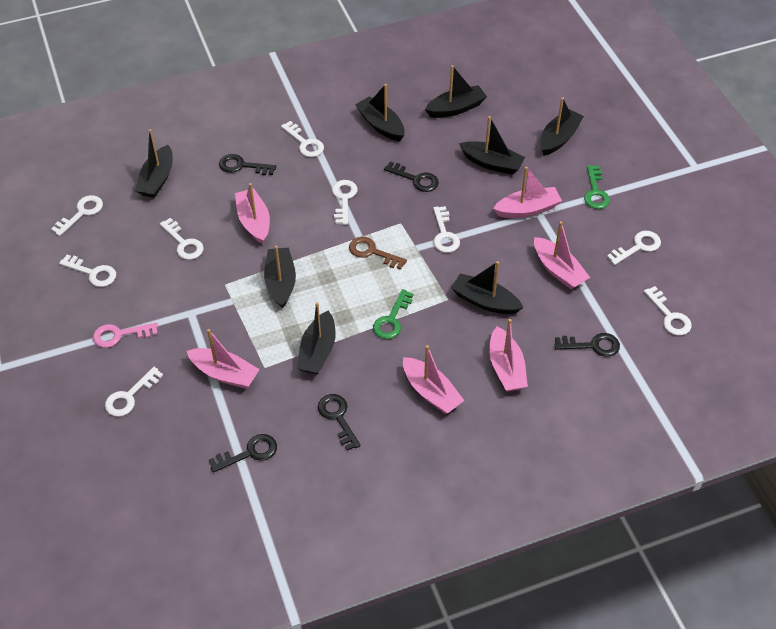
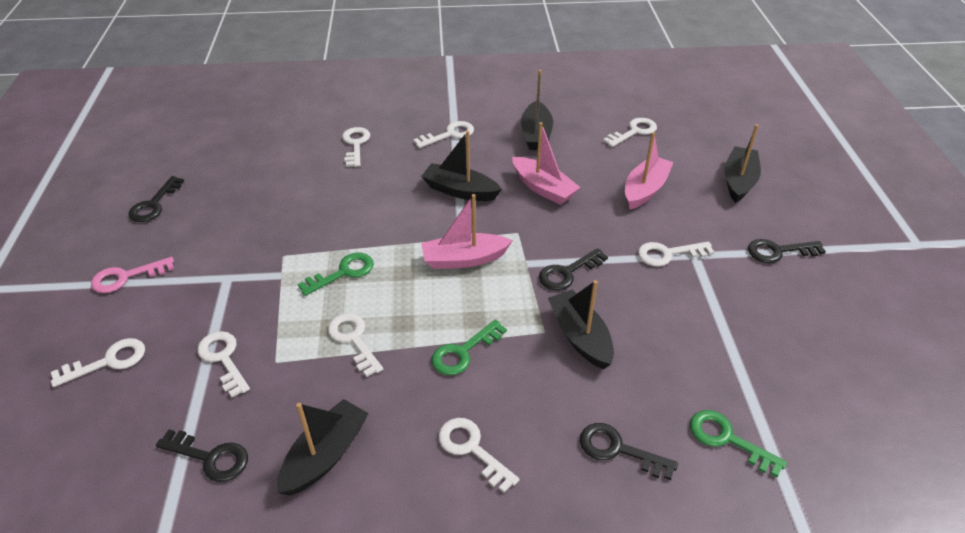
black boat: 8 -> 5
brown key: 1 -> 0
green key: 2 -> 3
pink boat: 6 -> 3
white key: 9 -> 8

